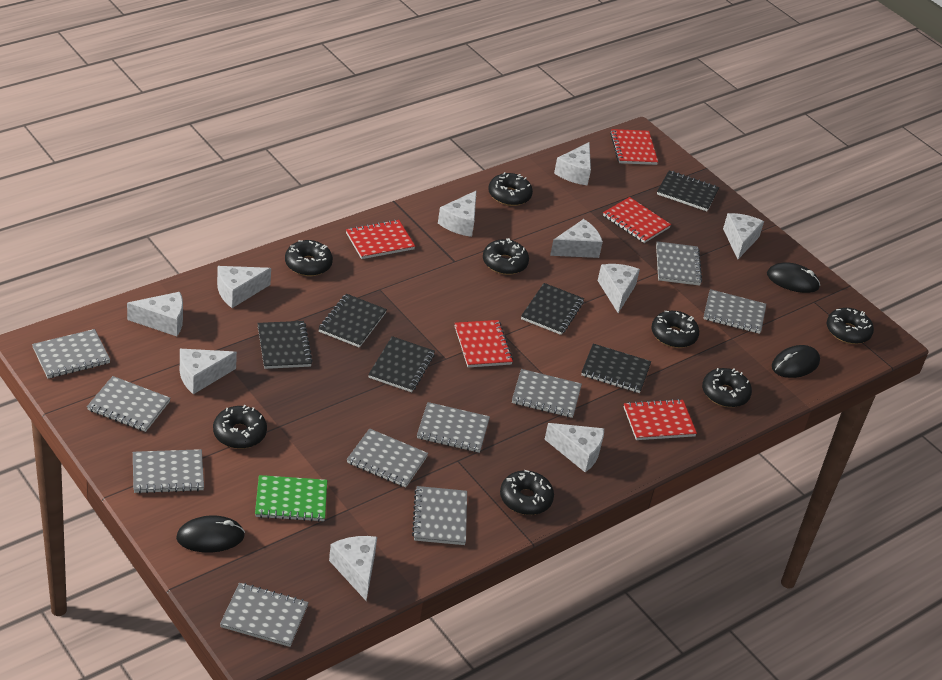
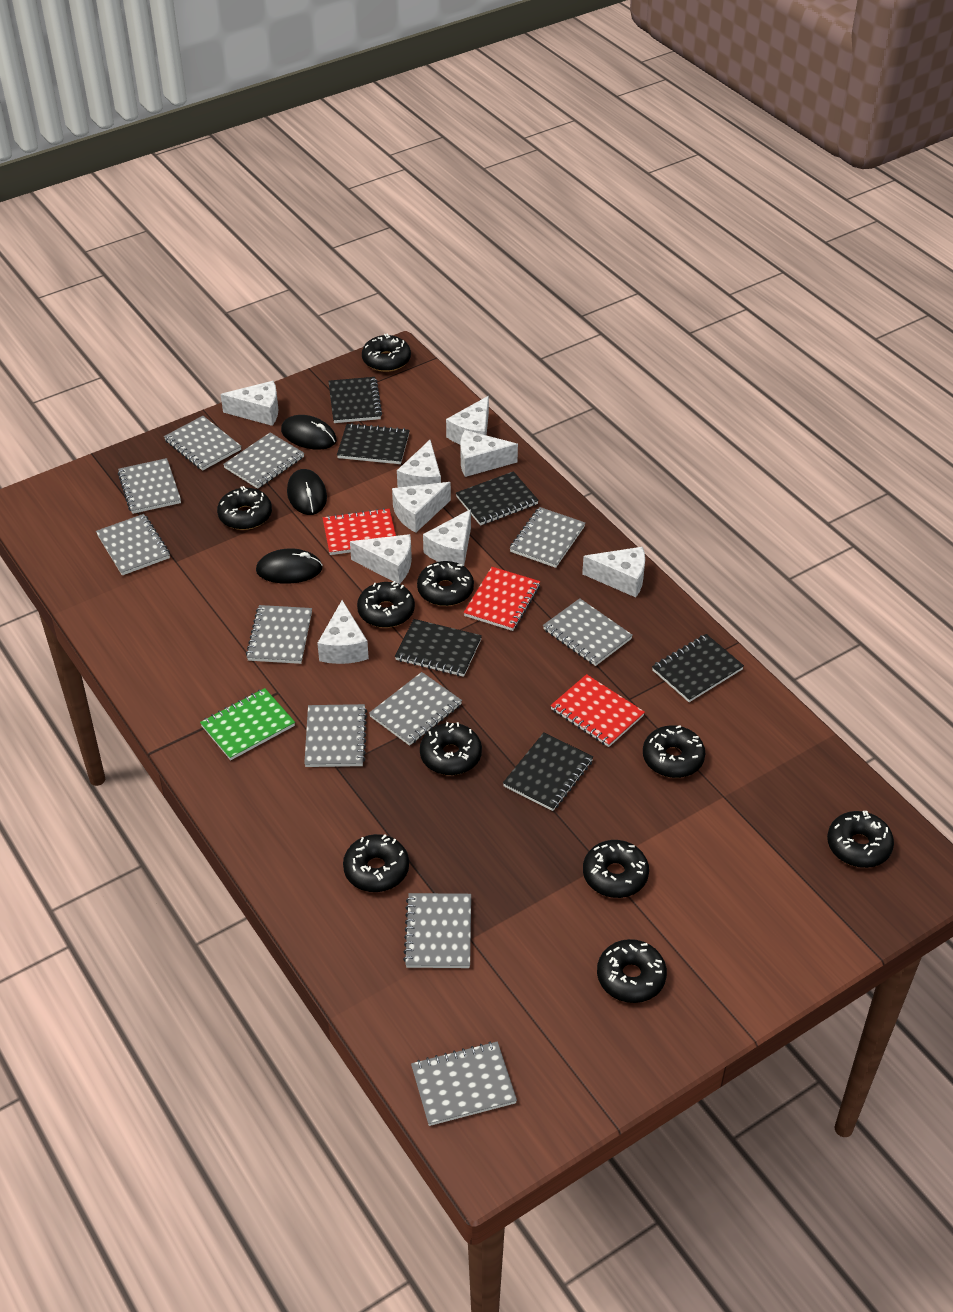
black donut: 8 -> 10
grey notebook: 10 -> 11
red notebook: 5 -> 3
white cheese: 10 -> 9

